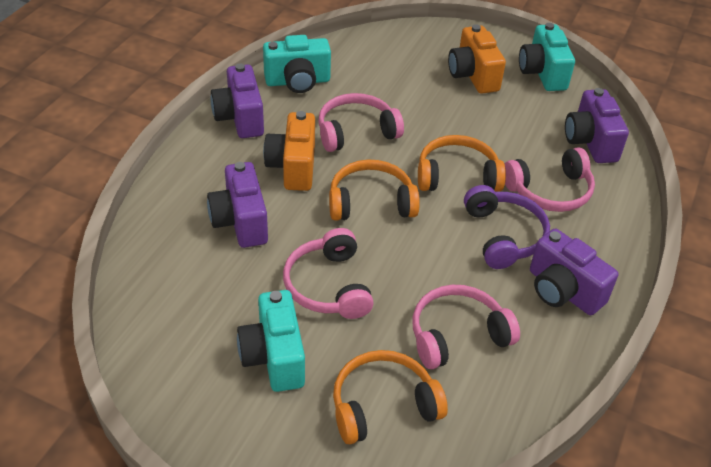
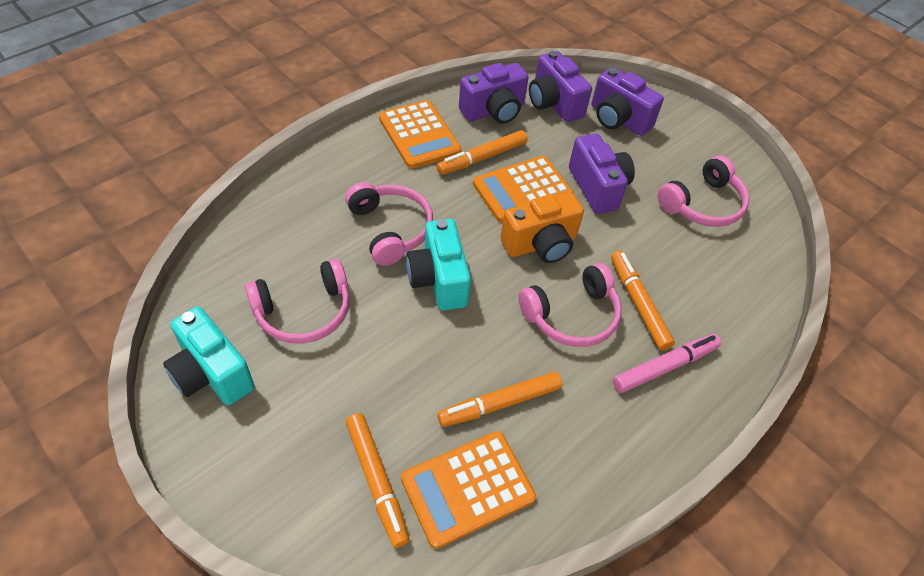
orange calculator: 0 -> 3
orange camera: 2 -> 1
orange headphones: 3 -> 0
orange marker: 0 -> 4
pink marker: 0 -> 1
purple headphones: 1 -> 0
turquoise camera: 3 -> 2

